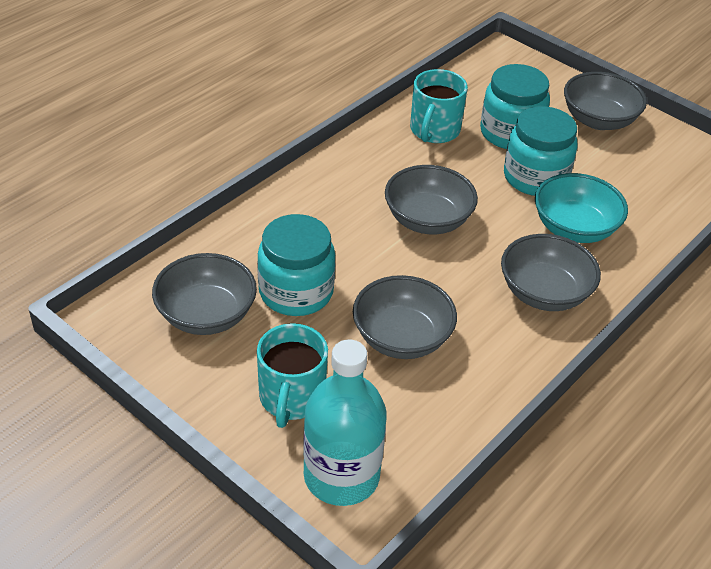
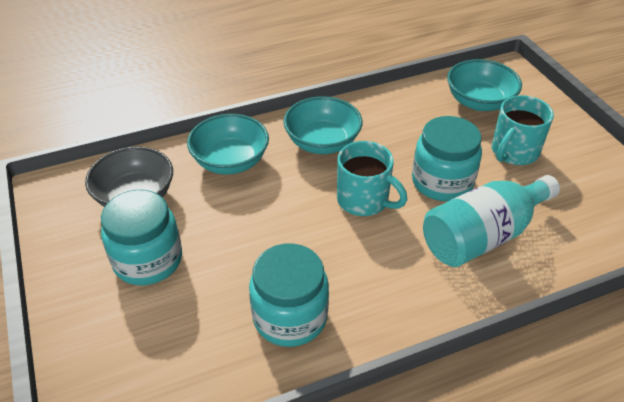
grey bowl: 5 -> 1
turquoise bowl: 1 -> 3

